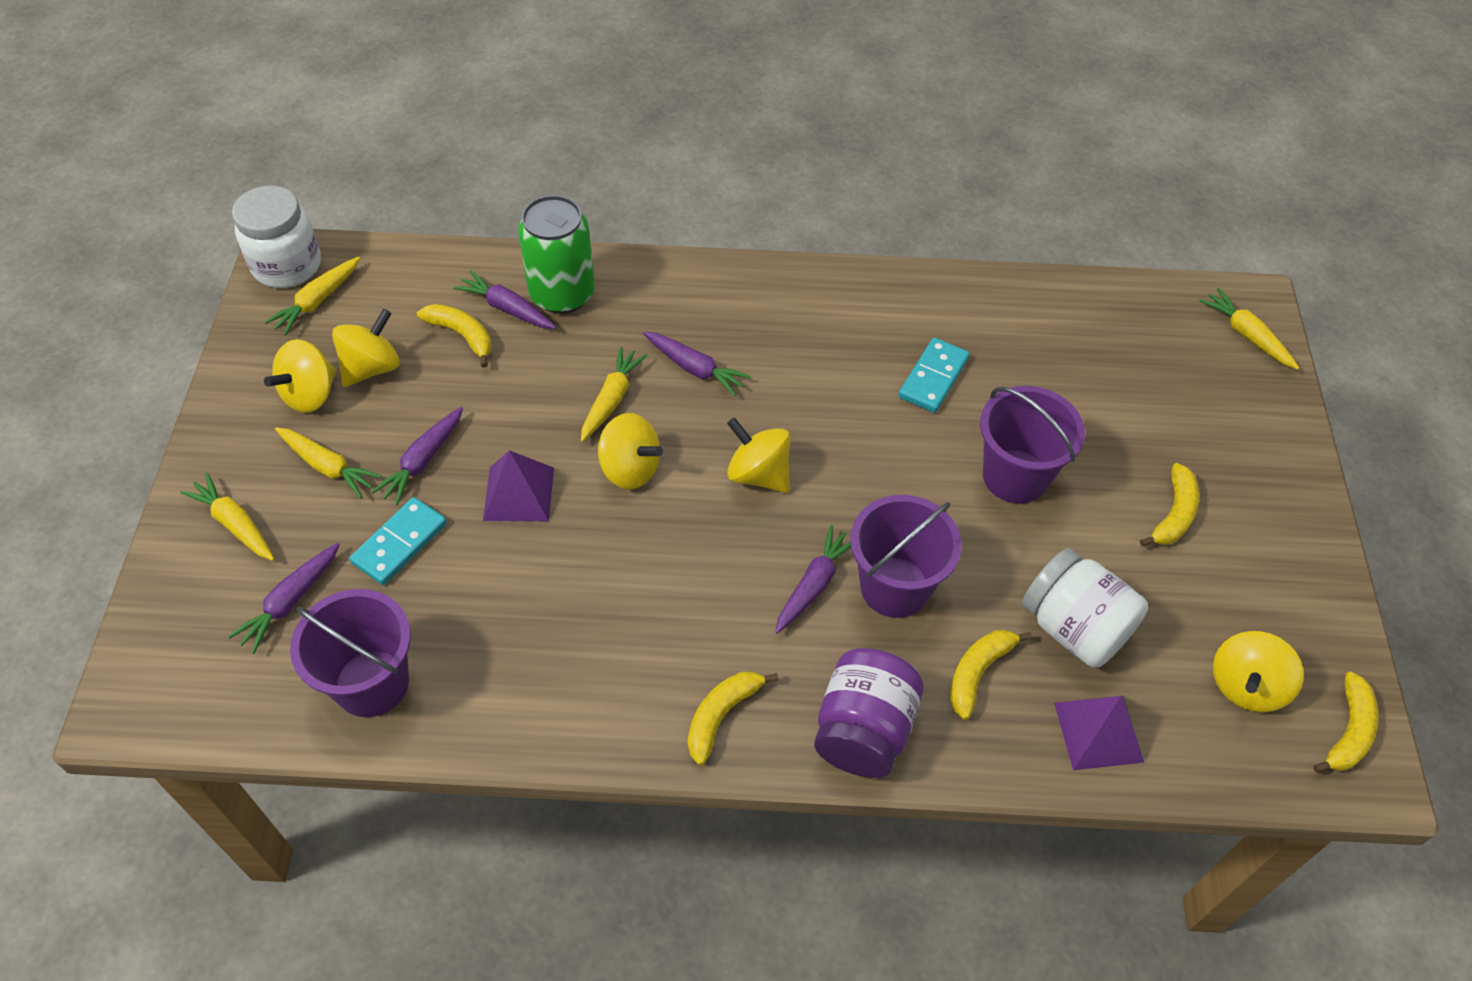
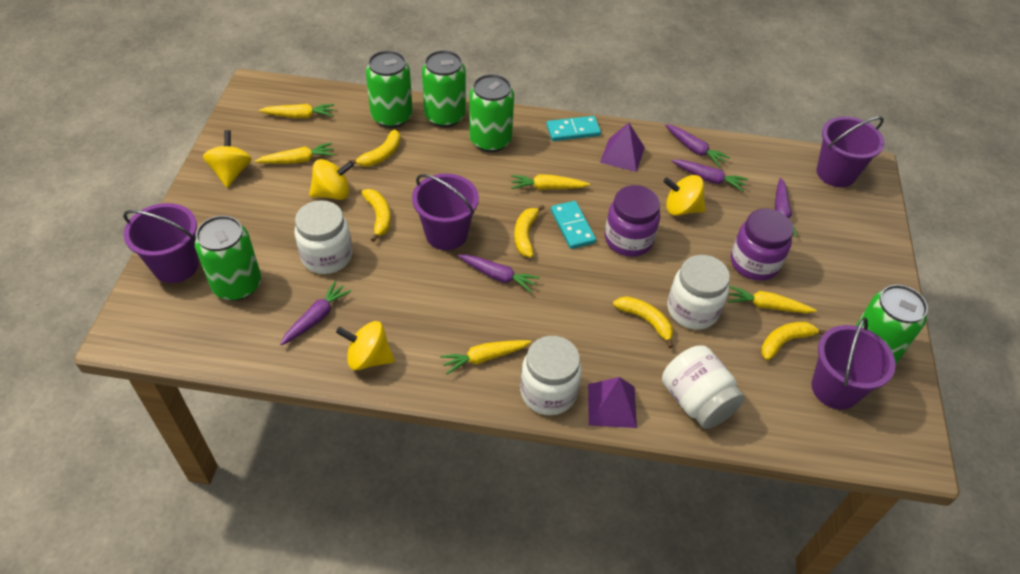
green can: 1 -> 5
purple bucket: 3 -> 4
purple jar: 1 -> 2
white jar: 2 -> 4
yellow spinning top: 5 -> 4

